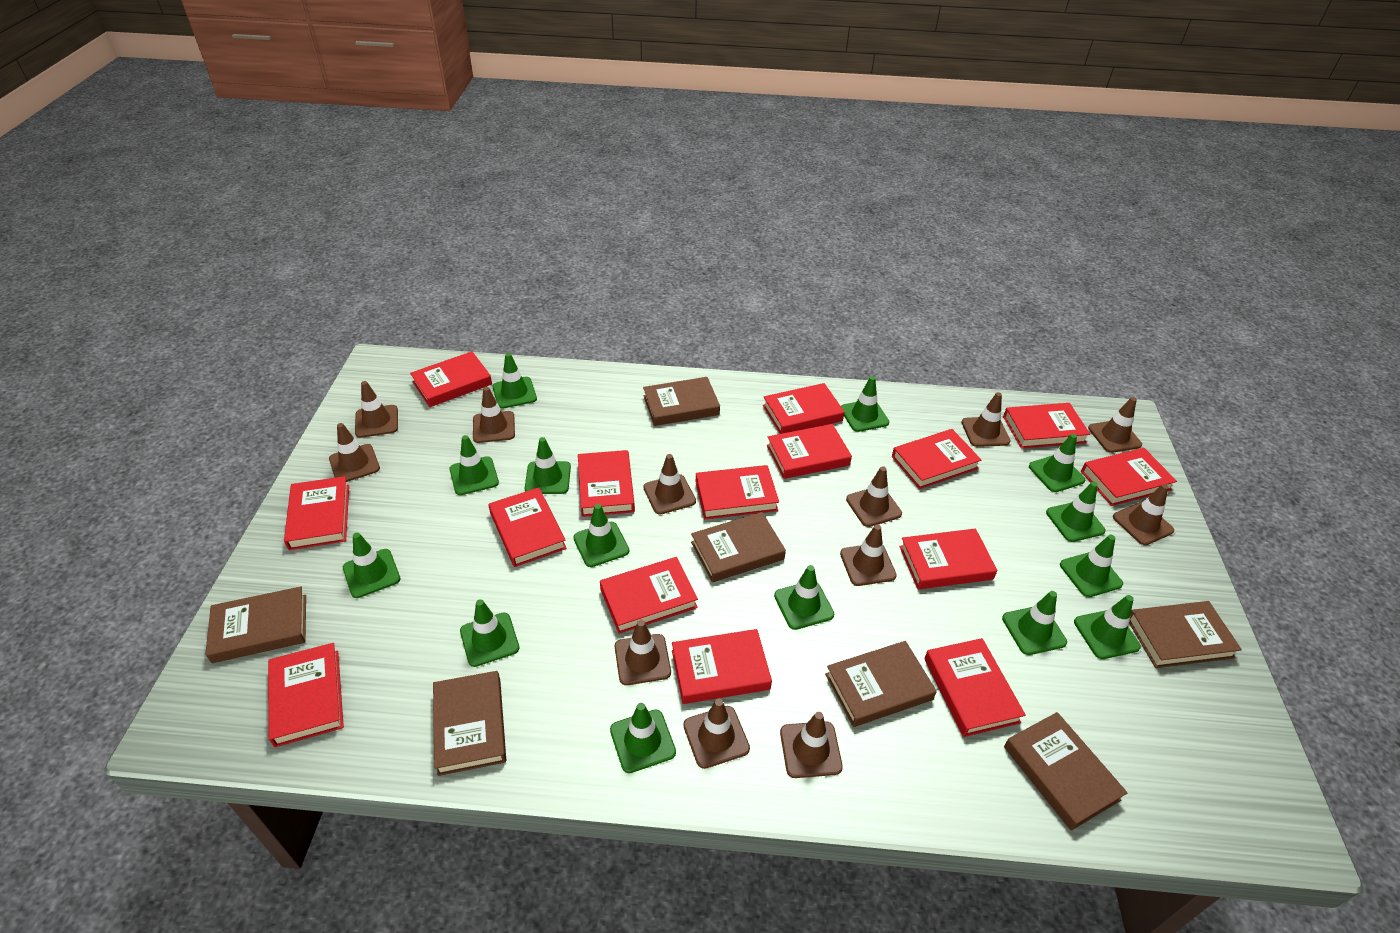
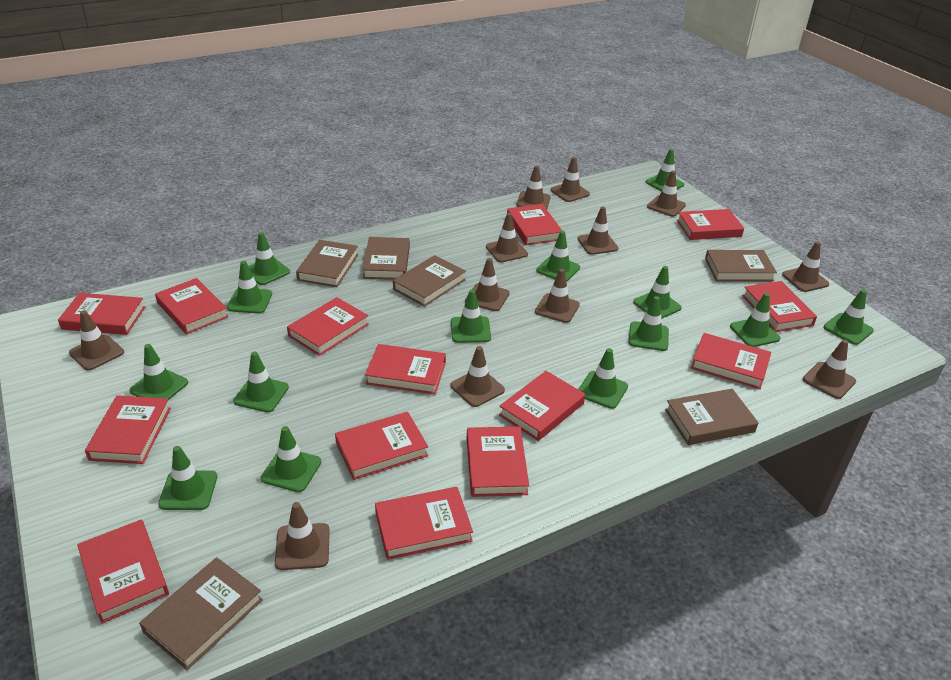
brown book: 7 -> 6
red book: 15 -> 14

